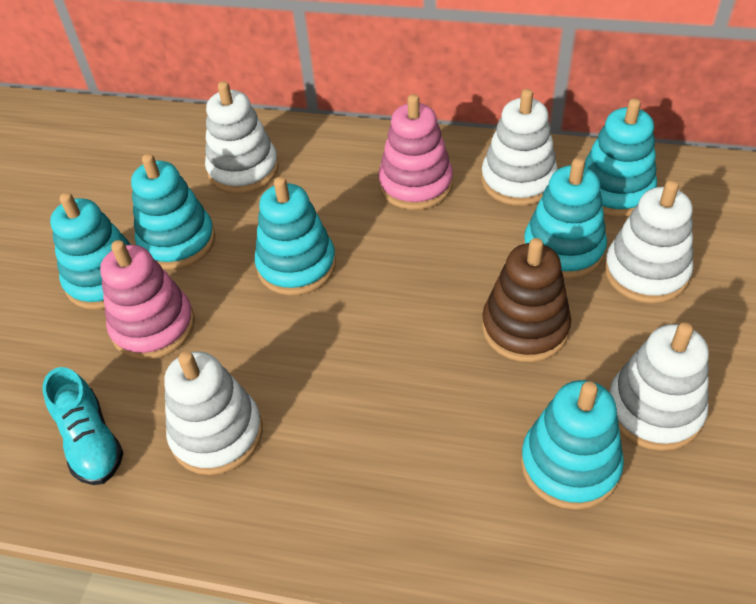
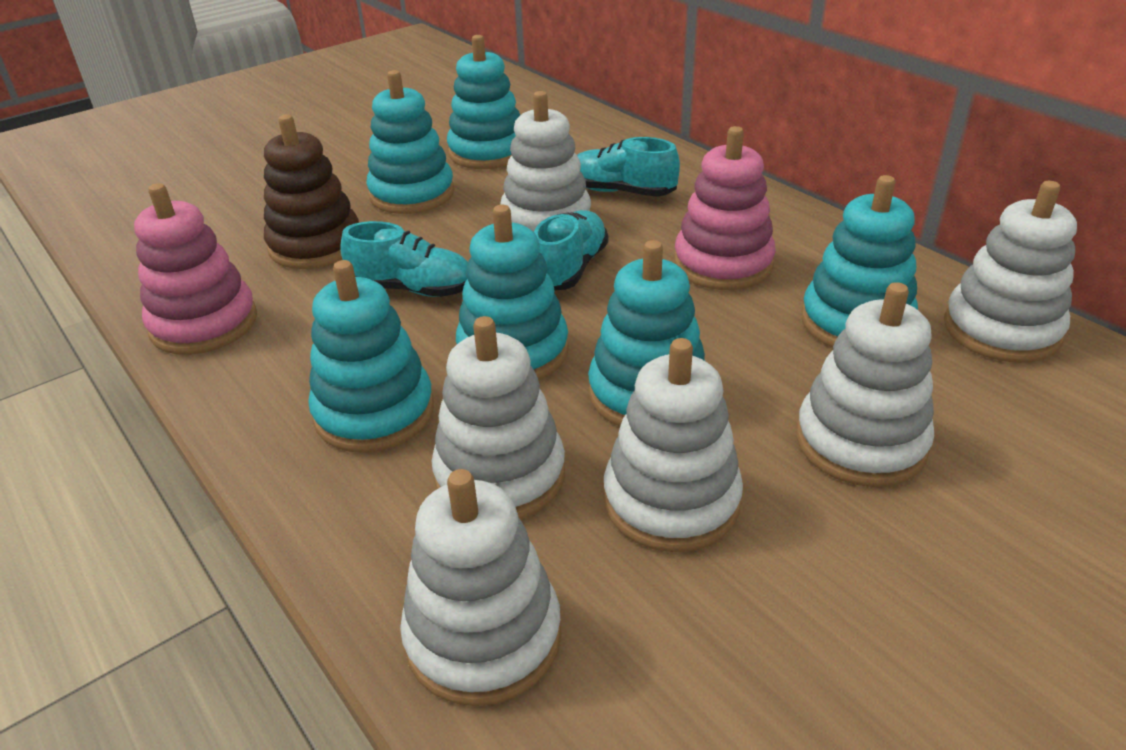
turquoise shoe: 1 -> 3
white stacking toy: 5 -> 6

